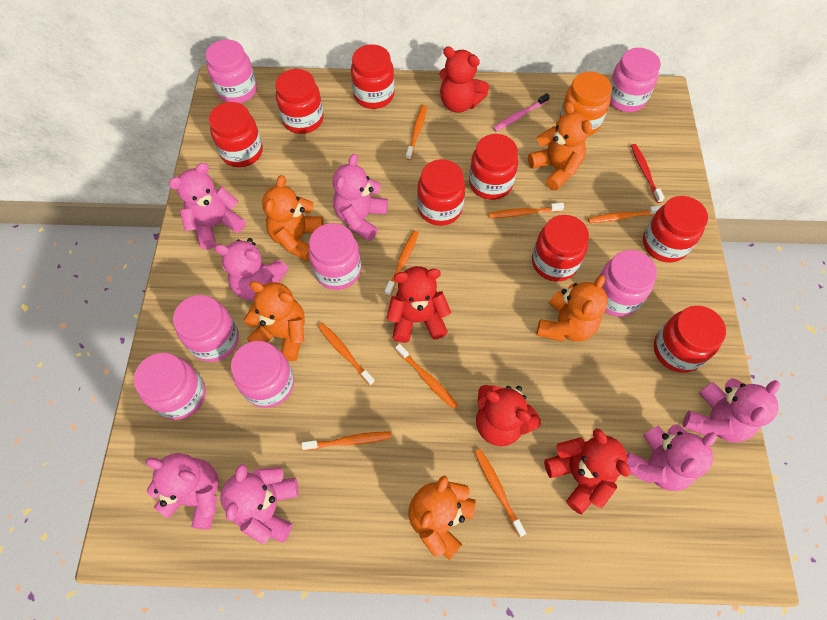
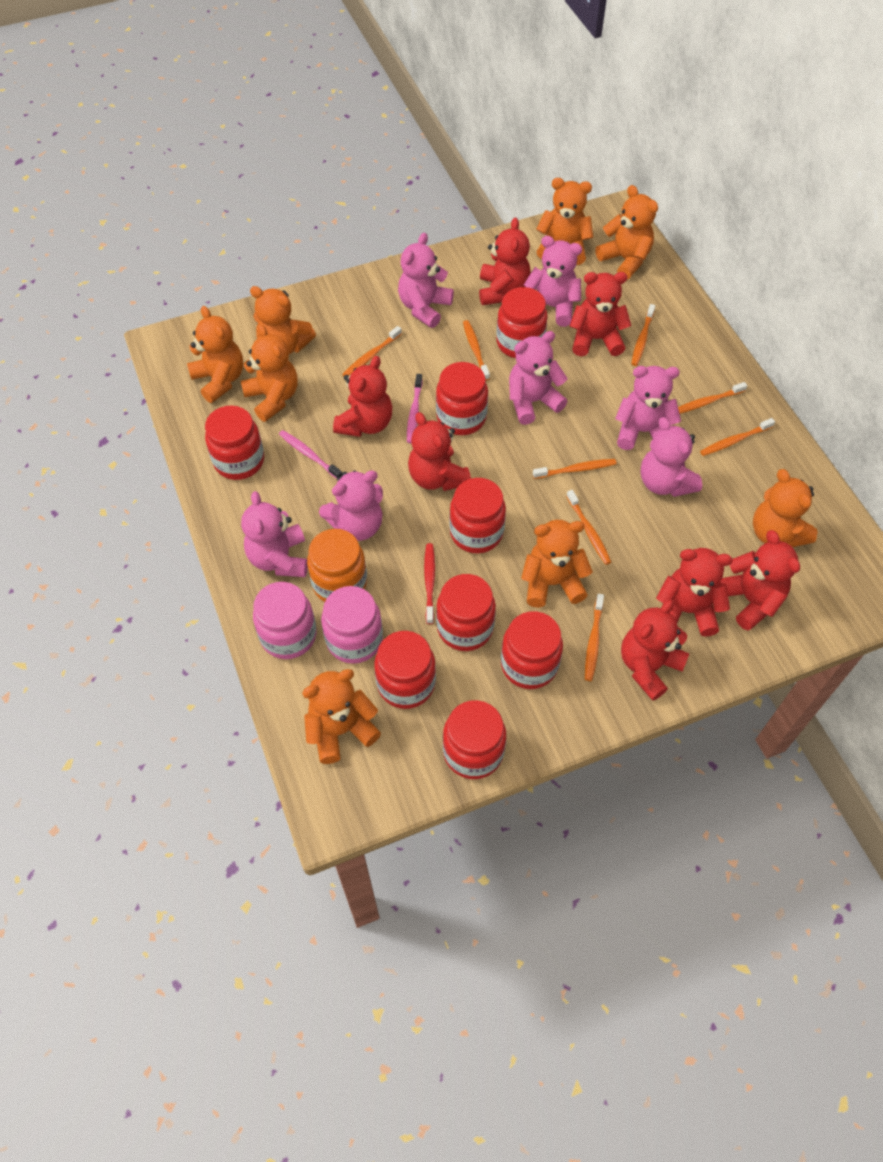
orange teddy bear: 5 -> 8
pink jar: 7 -> 2
pink toothbrush: 1 -> 2
red teddy bear: 4 -> 7

